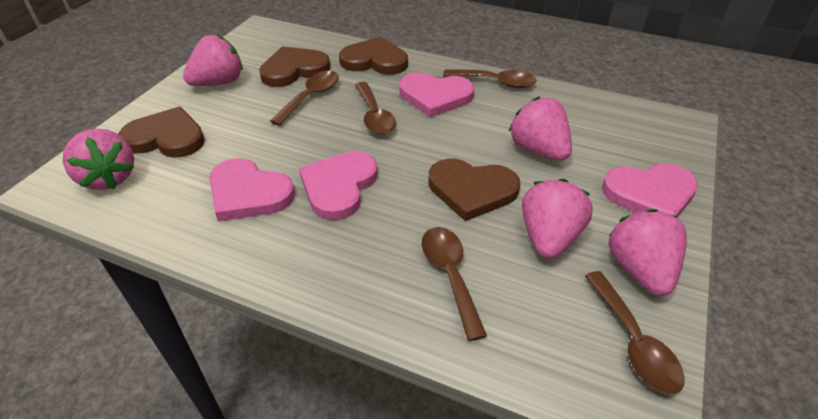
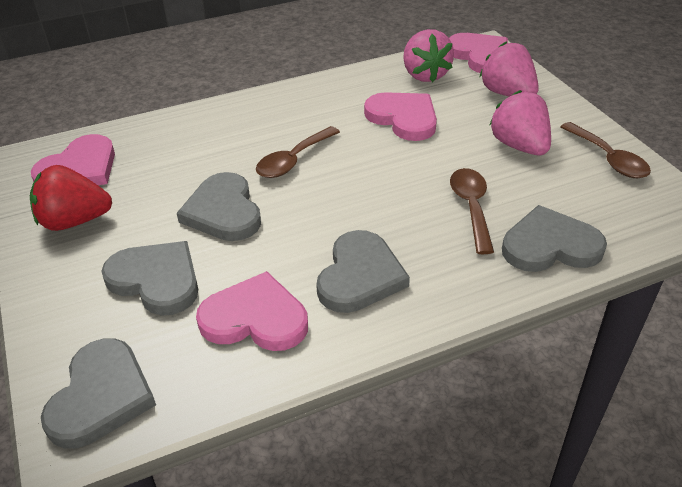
brown heart: 4 -> 0
brown spoon: 5 -> 3
grey heart: 0 -> 5
pink strawberry: 5 -> 3
red strawberry: 0 -> 1

